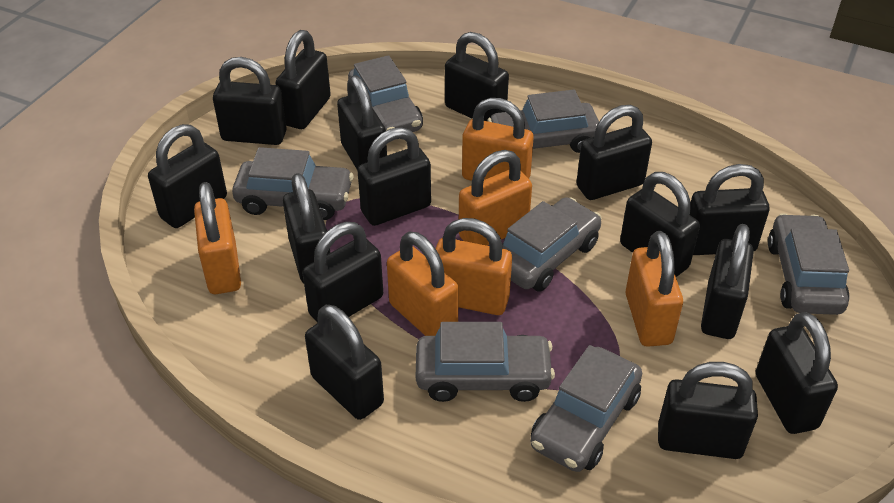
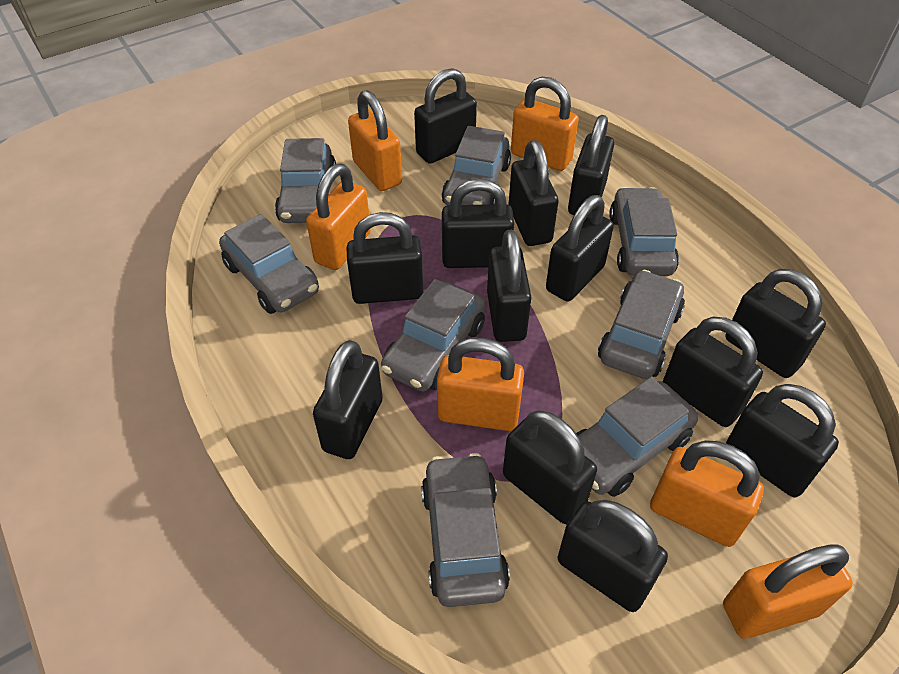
black padlock: 15 -> 13
grey car: 7 -> 8

